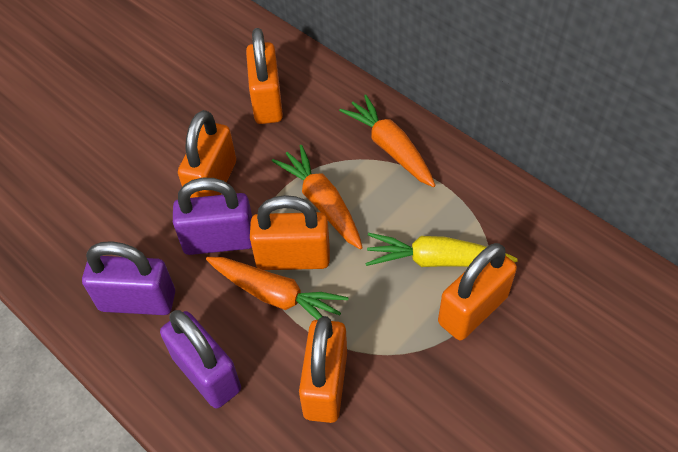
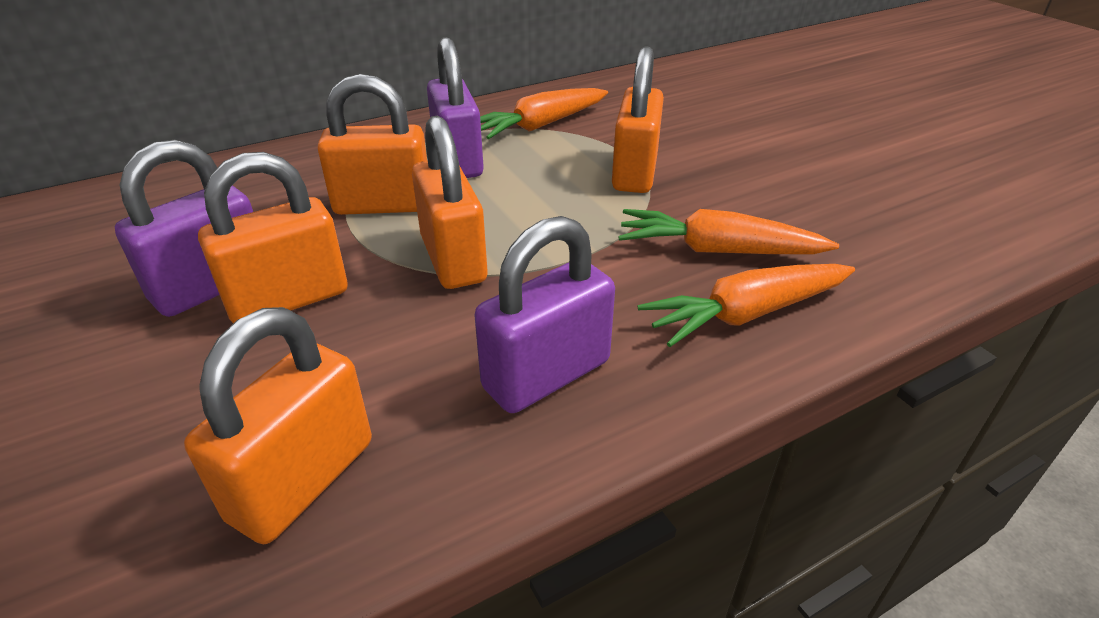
yellow carrot: 1 -> 0

